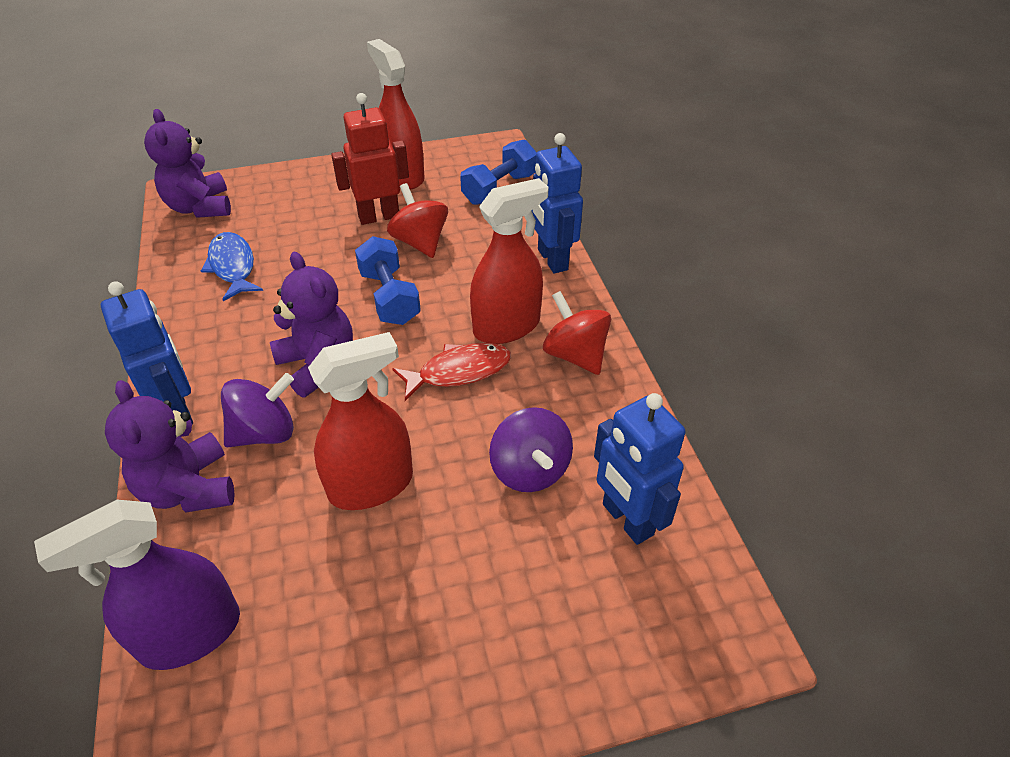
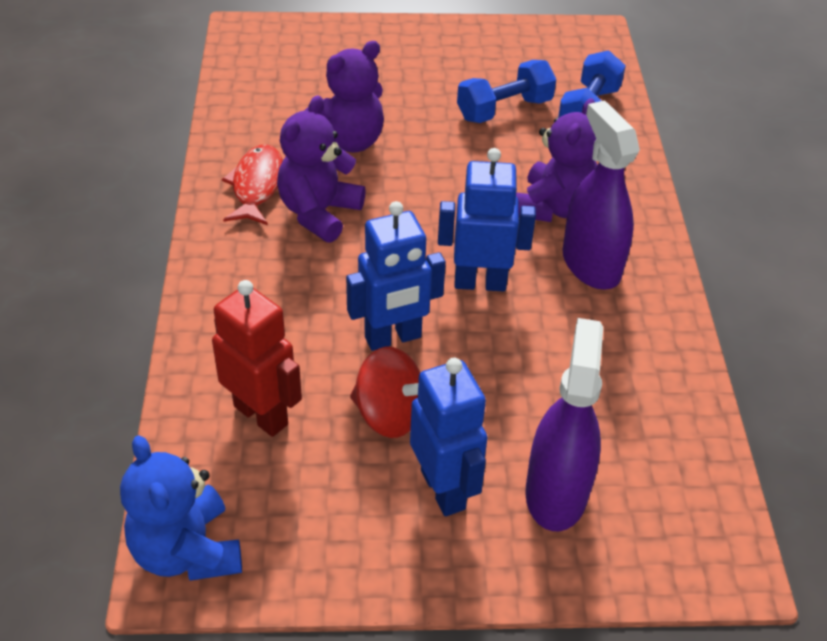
blue fish: 1 -> 0
blue teddy bear: 0 -> 1
purple spinning top: 2 -> 0
purple spray bottle: 1 -> 2
red spinning top: 2 -> 1
red spray bottle: 3 -> 0

